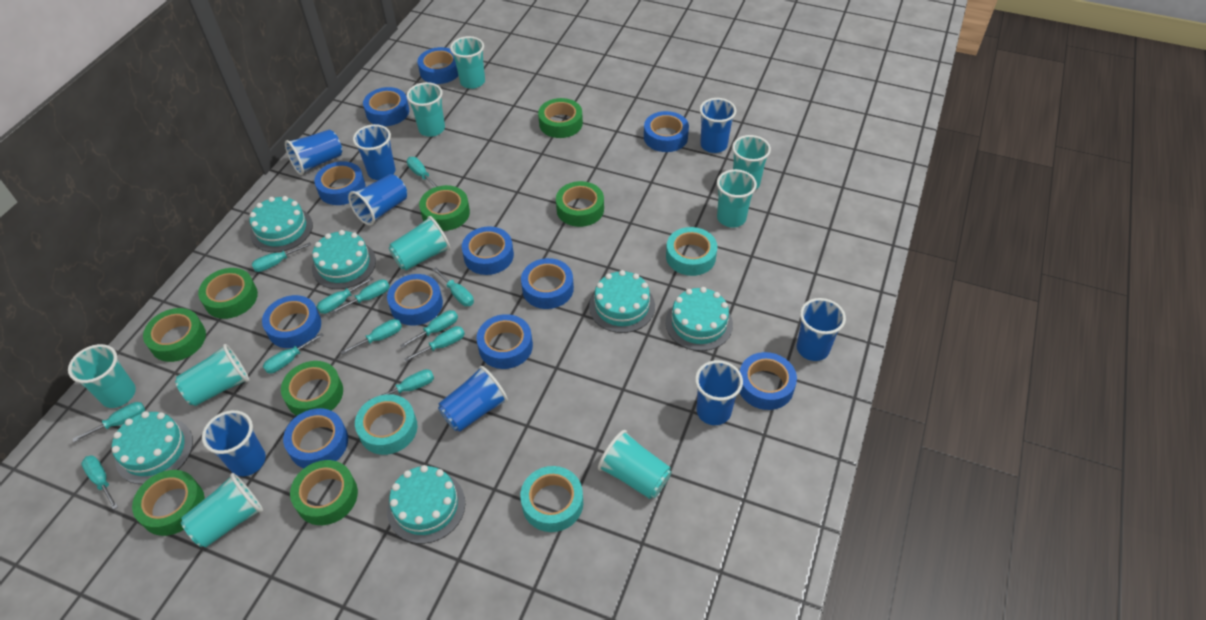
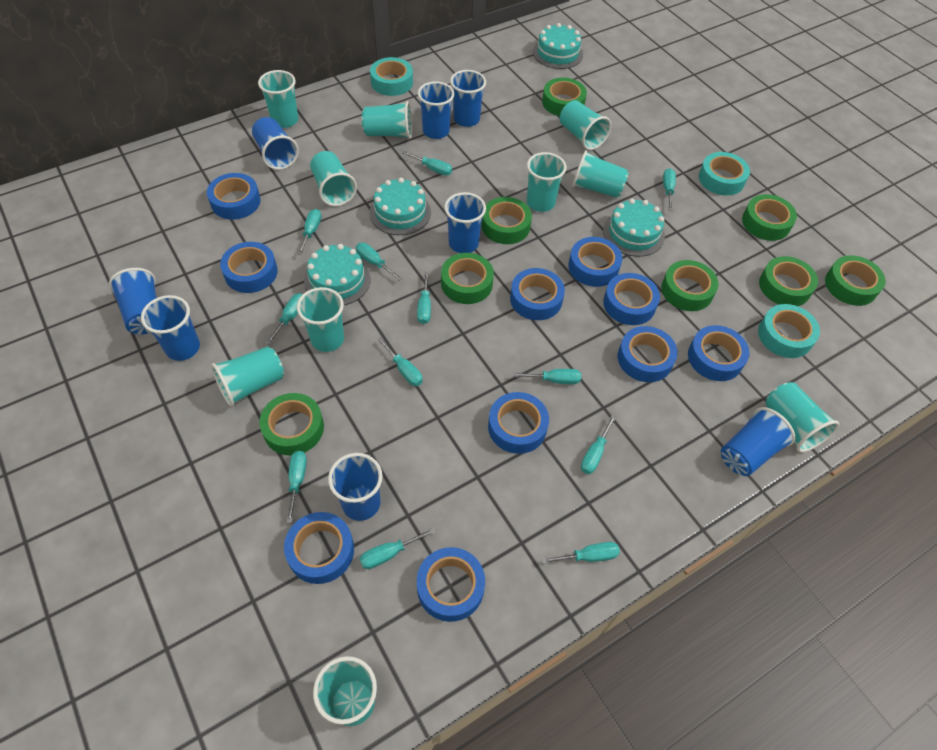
blue tape: 11 -> 10
turquoise cake: 6 -> 4
turquoise cup: 9 -> 10

